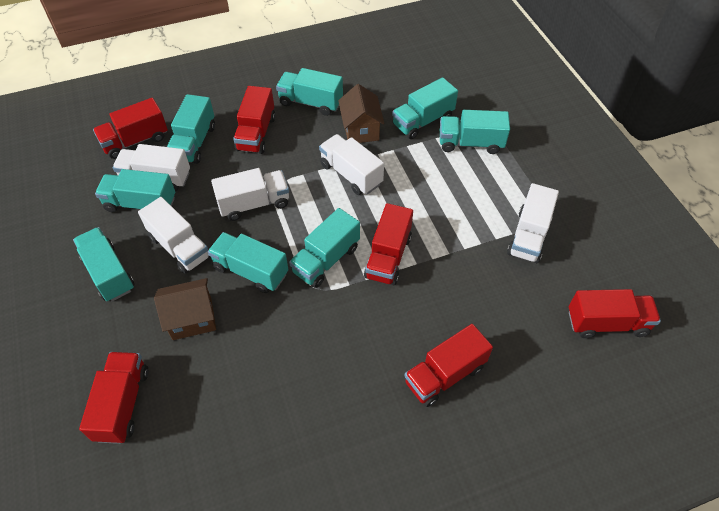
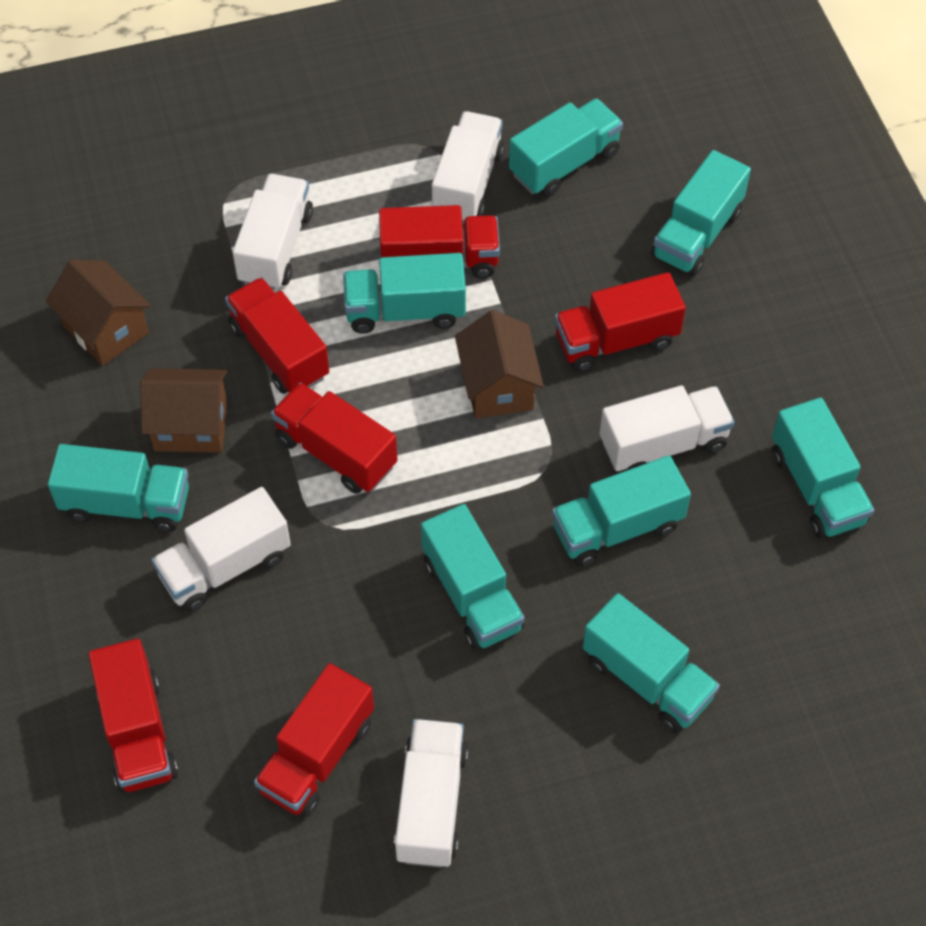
brown house: 2 -> 3

